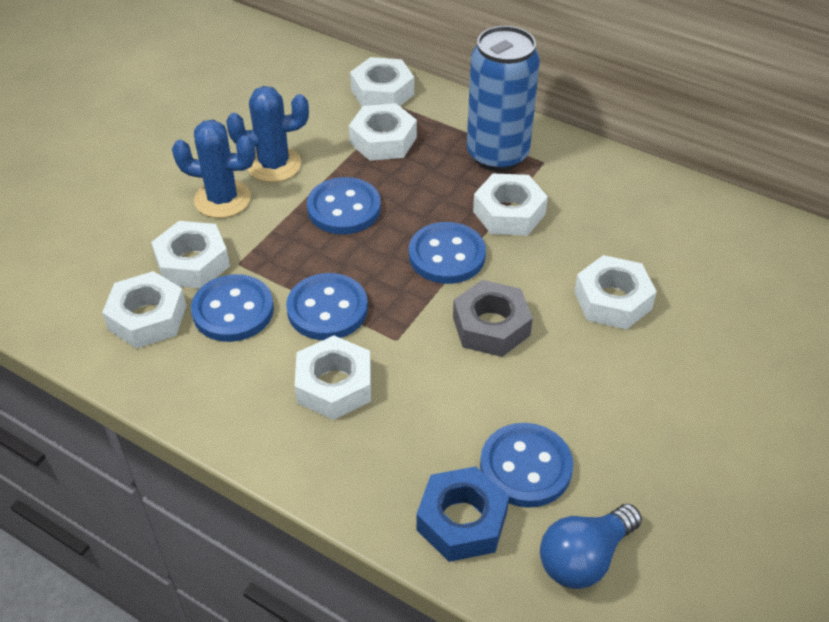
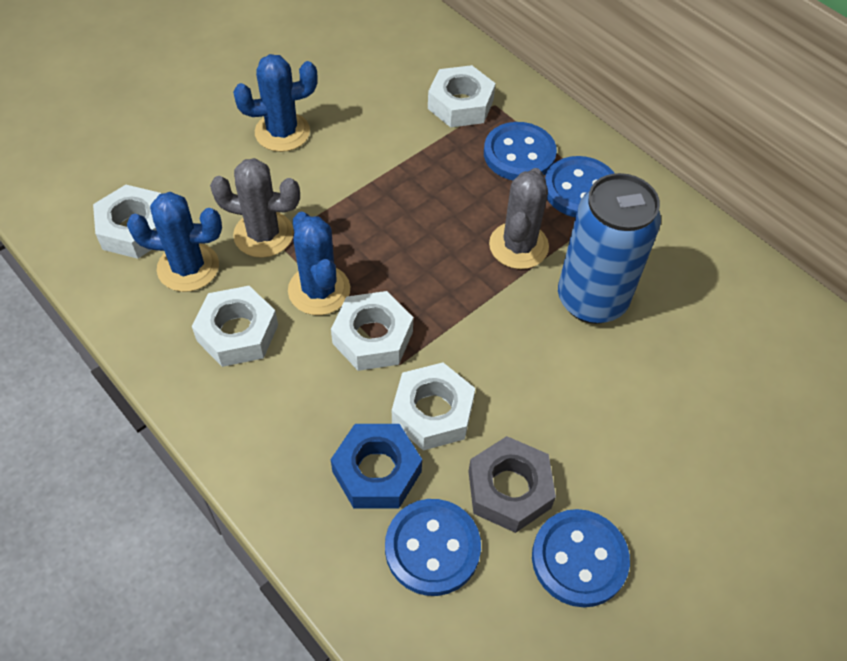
blue button: 5 -> 4
blue cactus: 2 -> 3
blue light bulb: 1 -> 0
grey cactus: 0 -> 2
white nut: 7 -> 5

